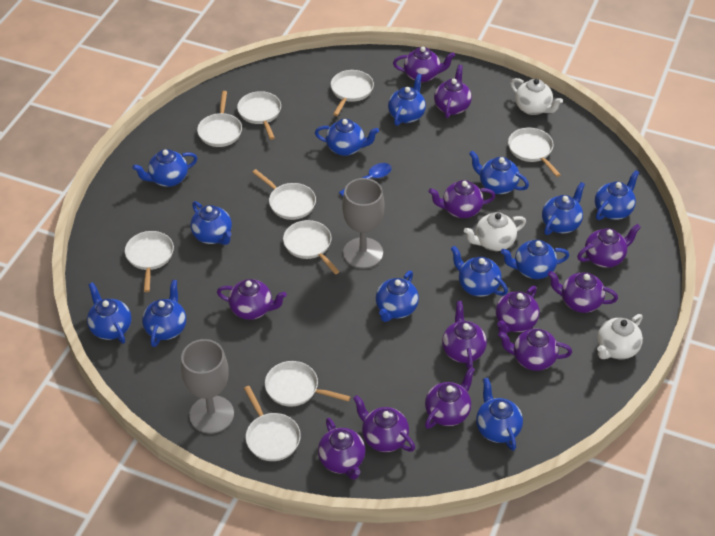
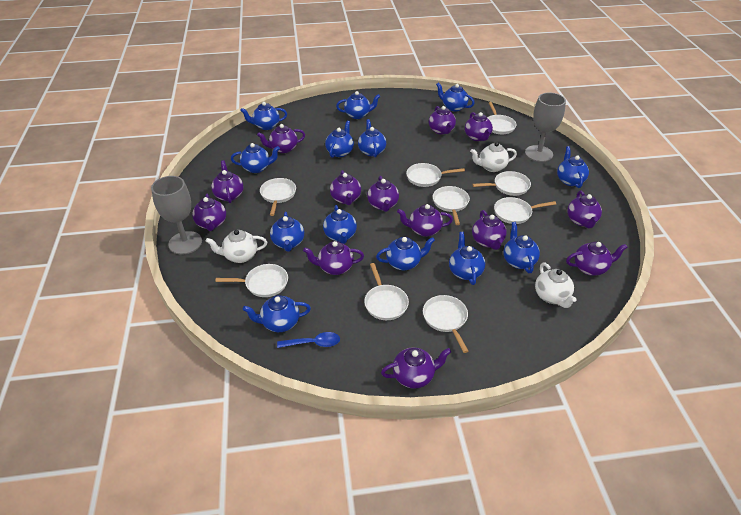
purple teapot: 12 -> 13

